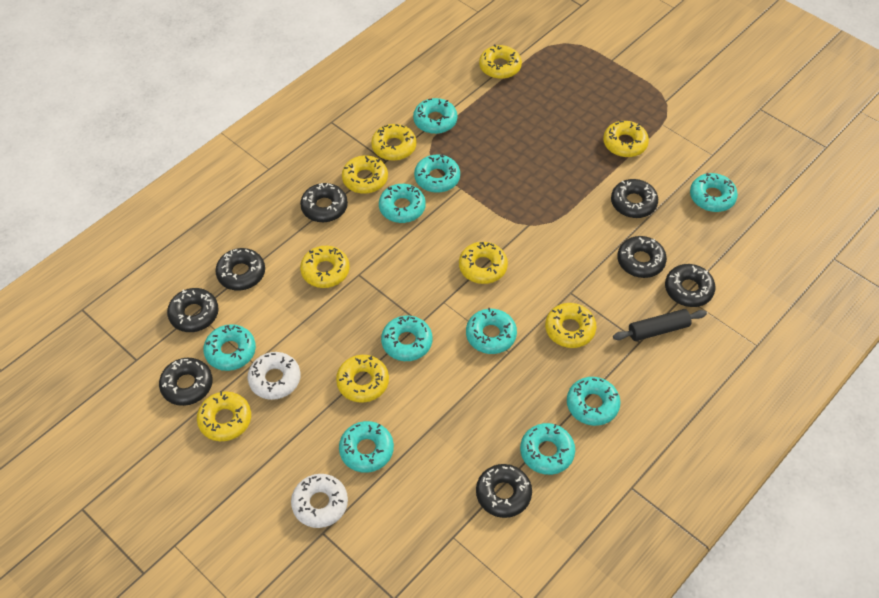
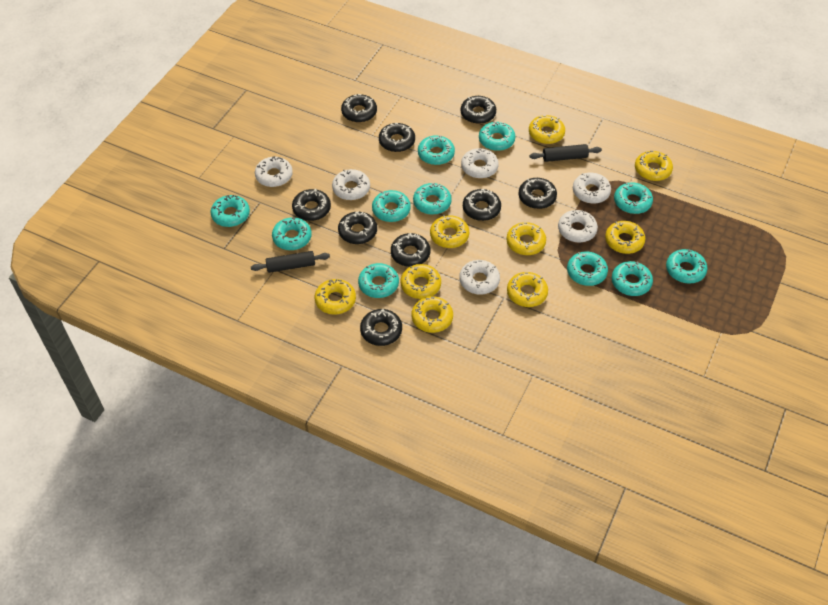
black donut: 8 -> 9
black rolling pin: 1 -> 2
turquoise donut: 10 -> 11
white donut: 2 -> 6

